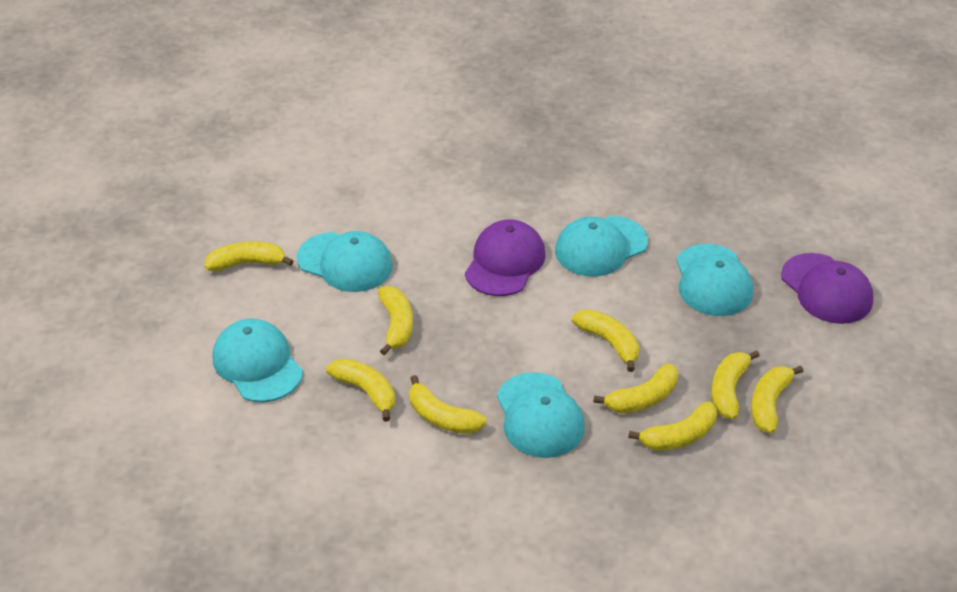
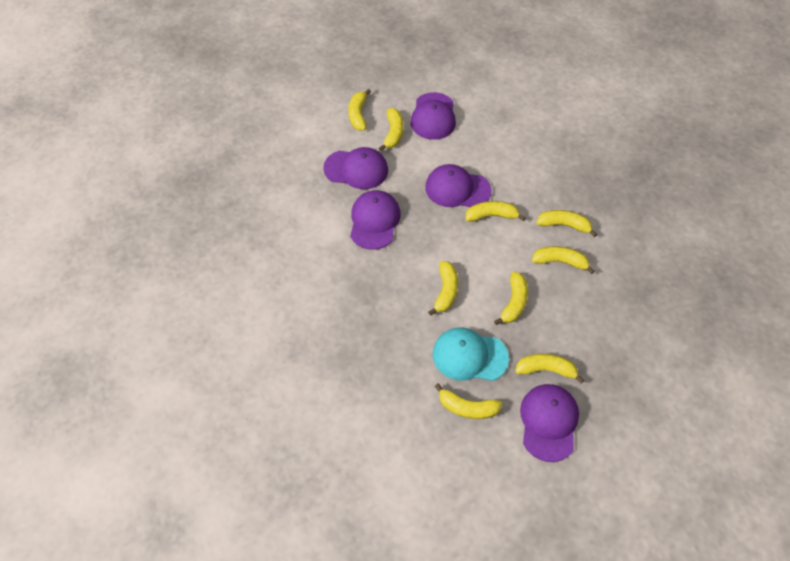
purple cap: 2 -> 5
turquoise cap: 5 -> 1

